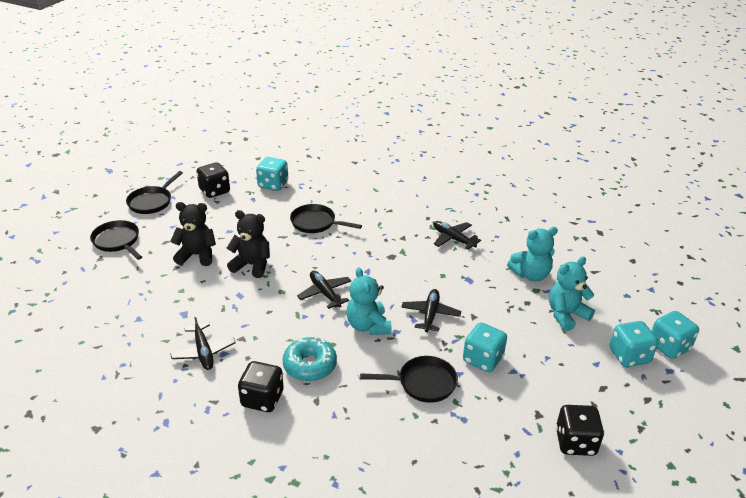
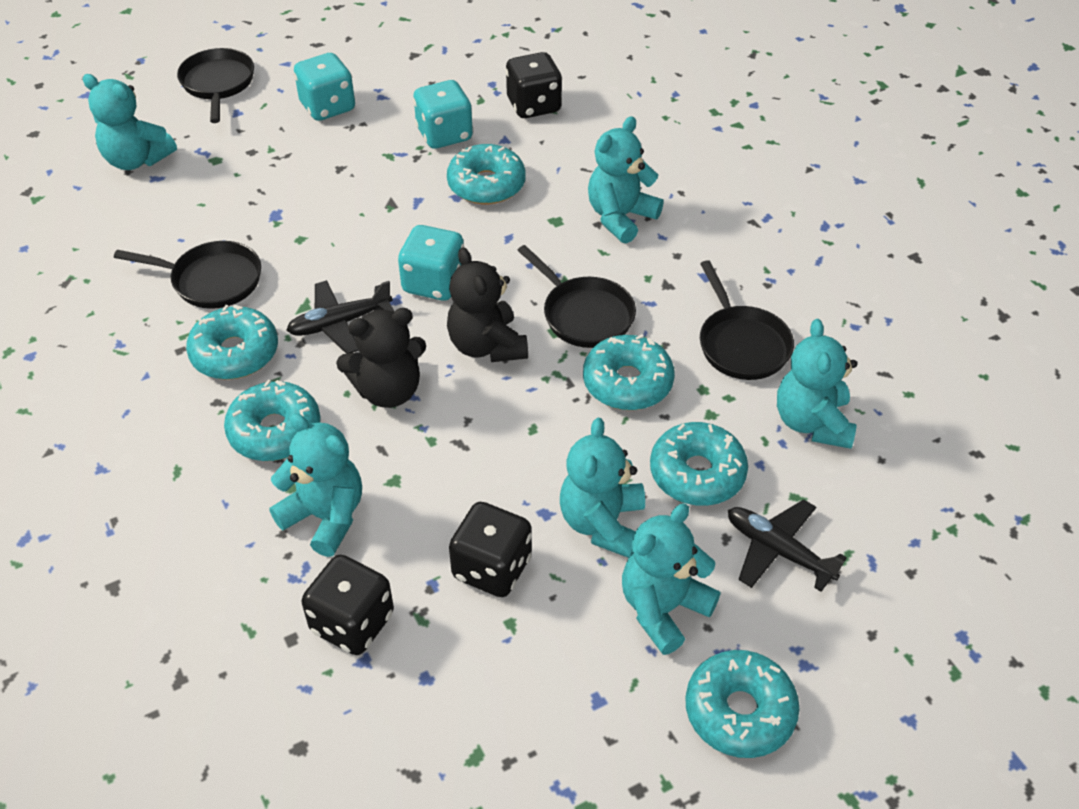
black plane: 4 -> 2
turquoise dice: 4 -> 3
turquoise donut: 1 -> 6
turquoise teddy bear: 3 -> 6

